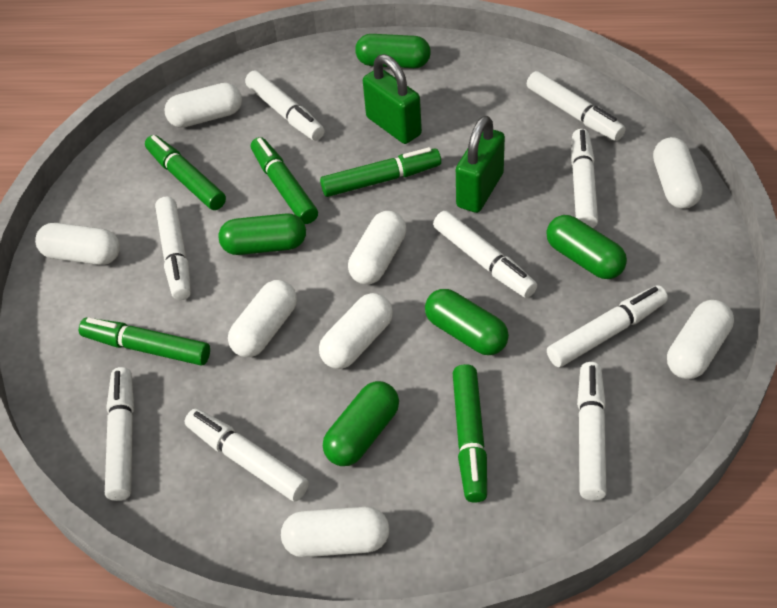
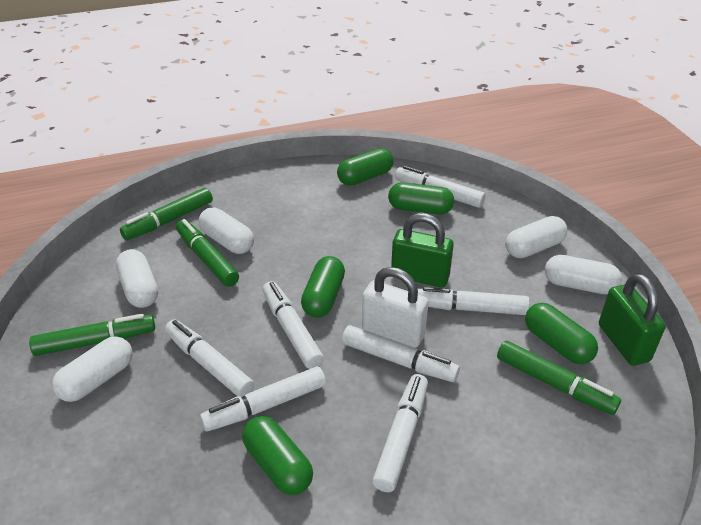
green marker: 5 -> 4
white capsule: 8 -> 5
white marker: 9 -> 7
white padlock: 0 -> 1

